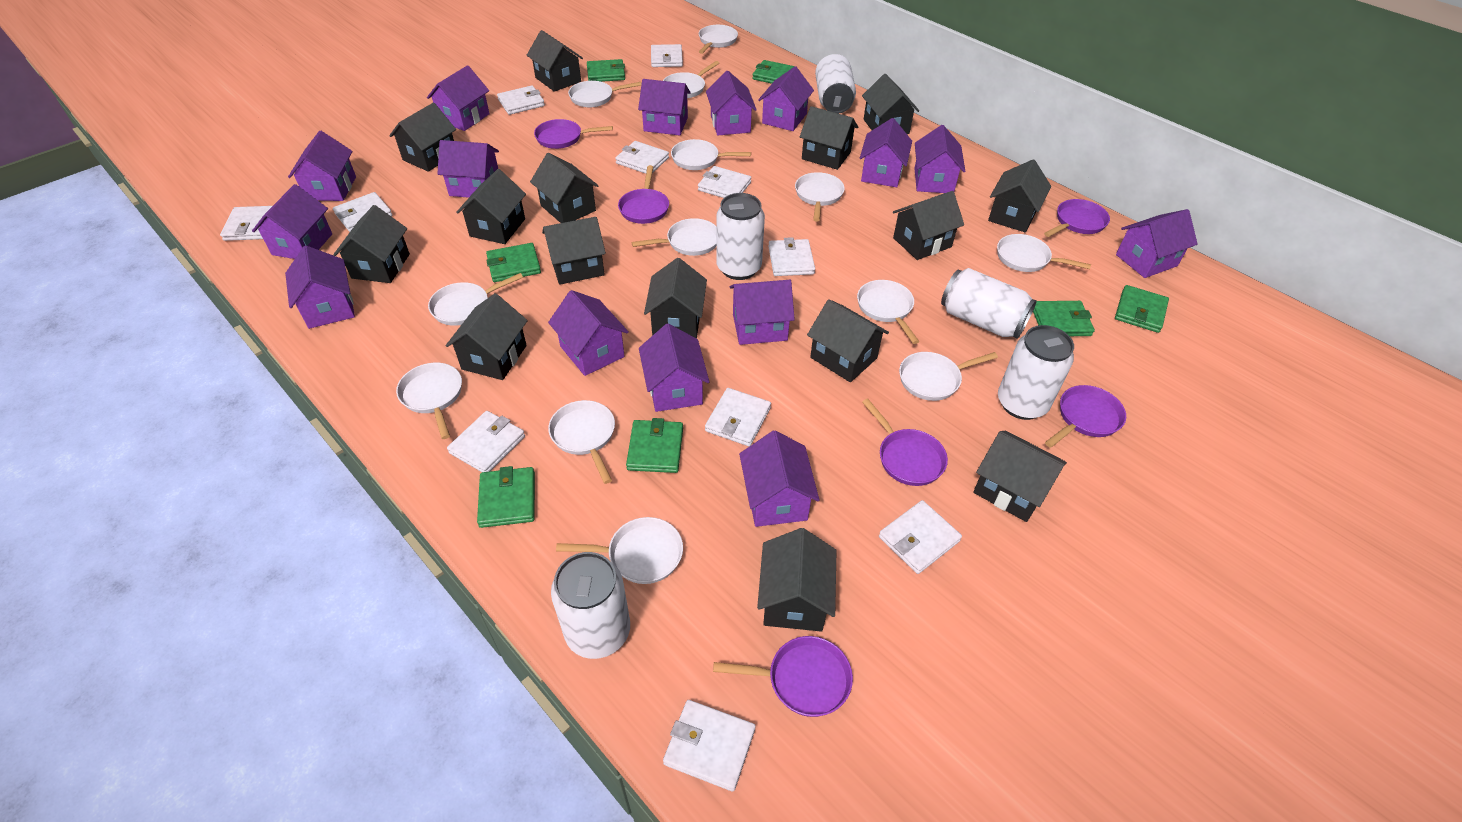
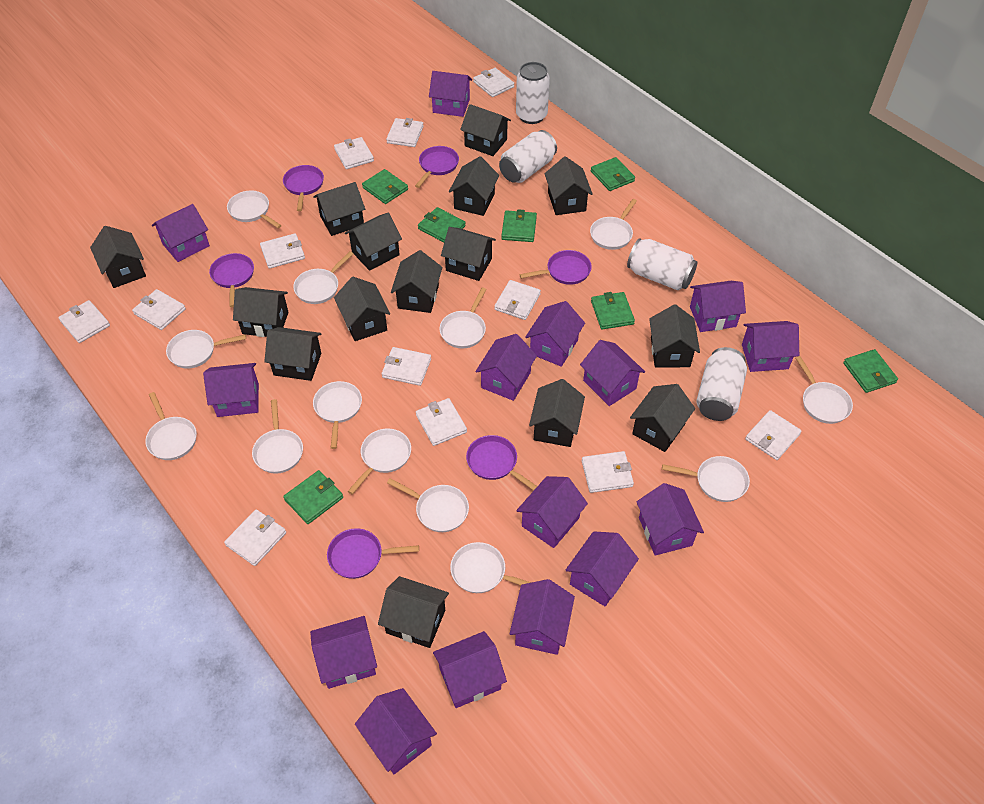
white can: 5 -> 4
white wallet: 11 -> 12

